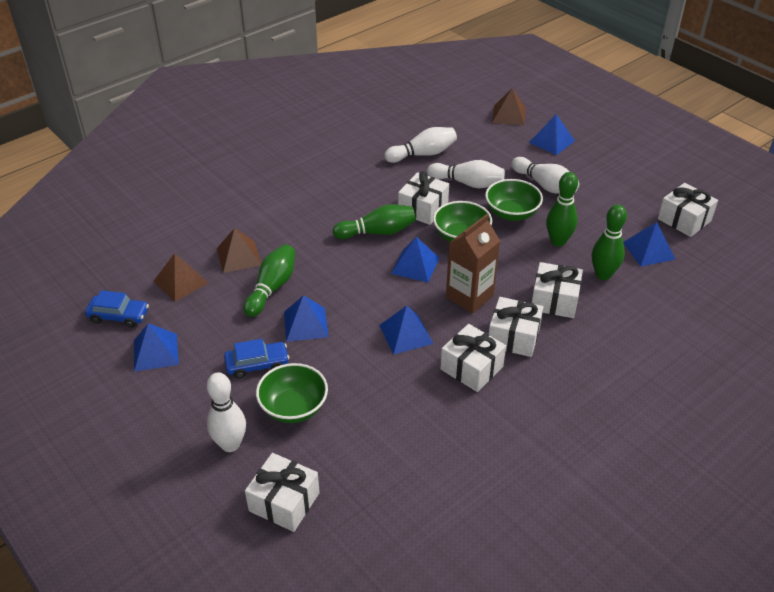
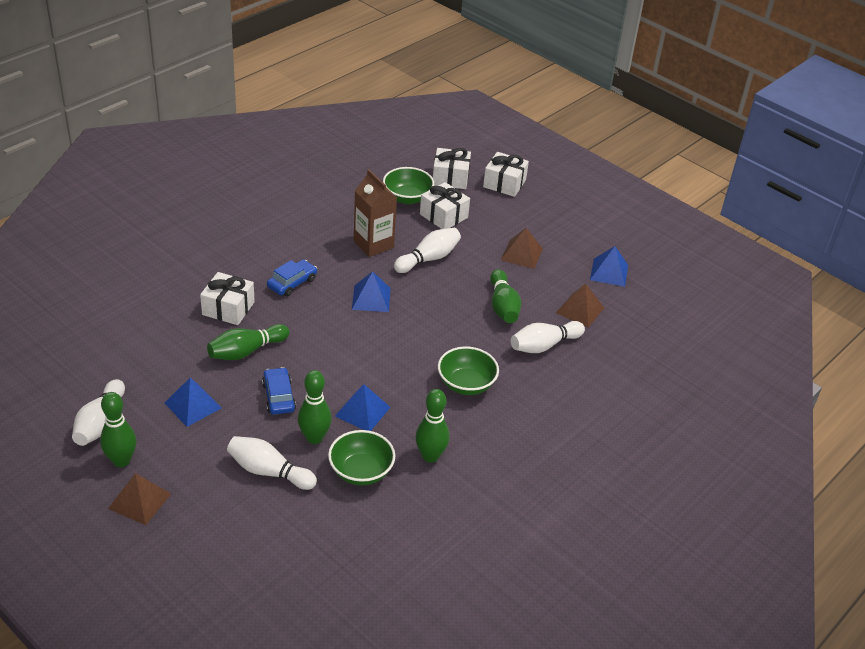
blue pyramid: 6 -> 4
green bowling pin: 4 -> 5
white gift: 6 -> 4

